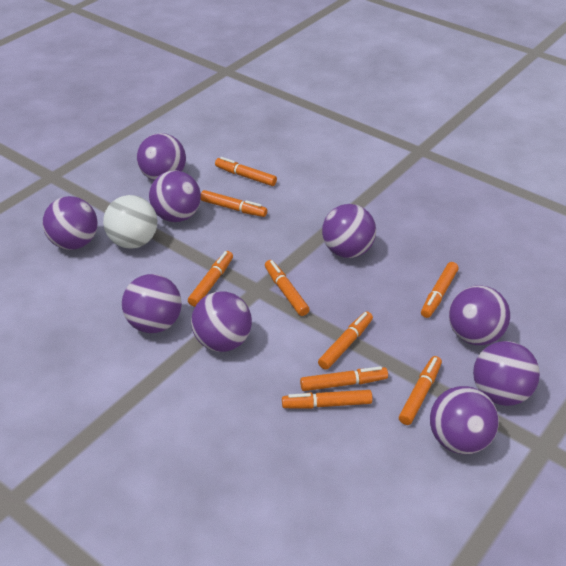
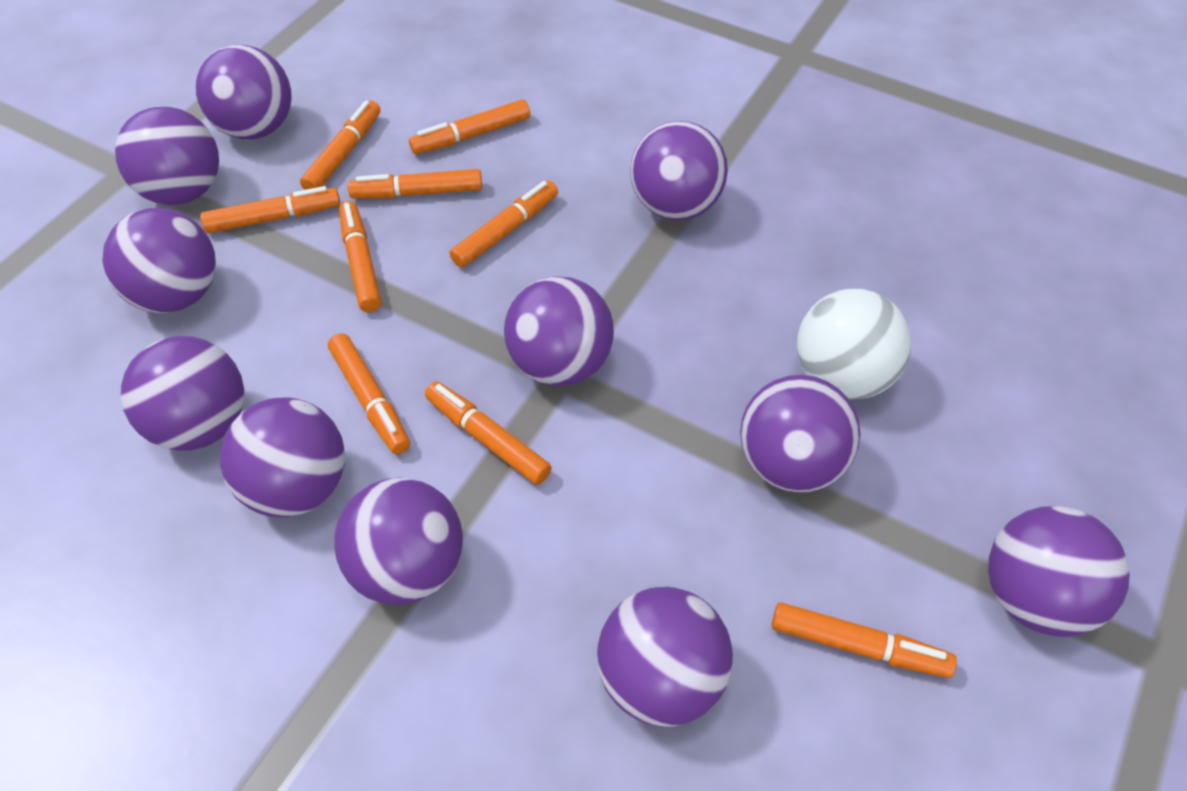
purple ball: 9 -> 11

